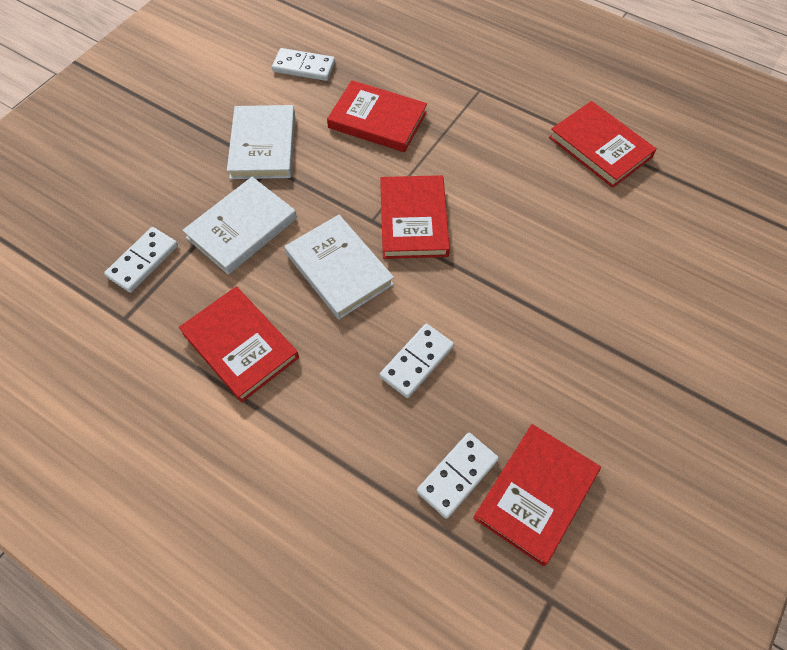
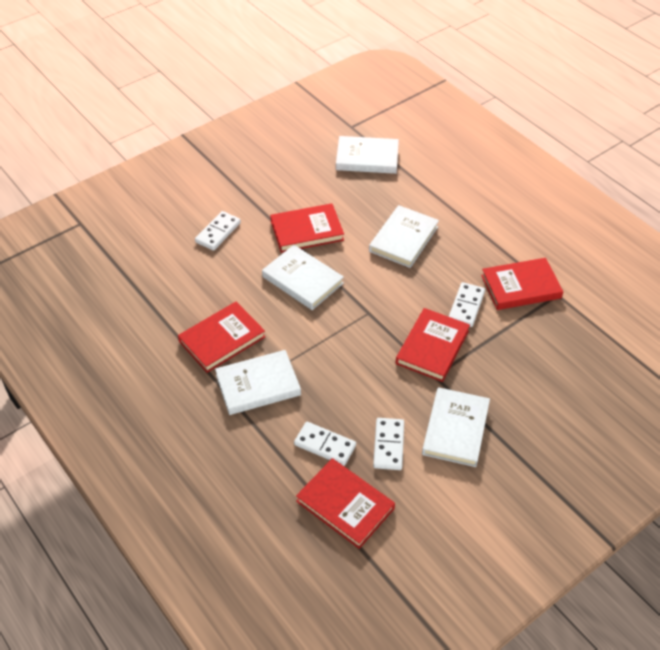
white book: 3 -> 5

